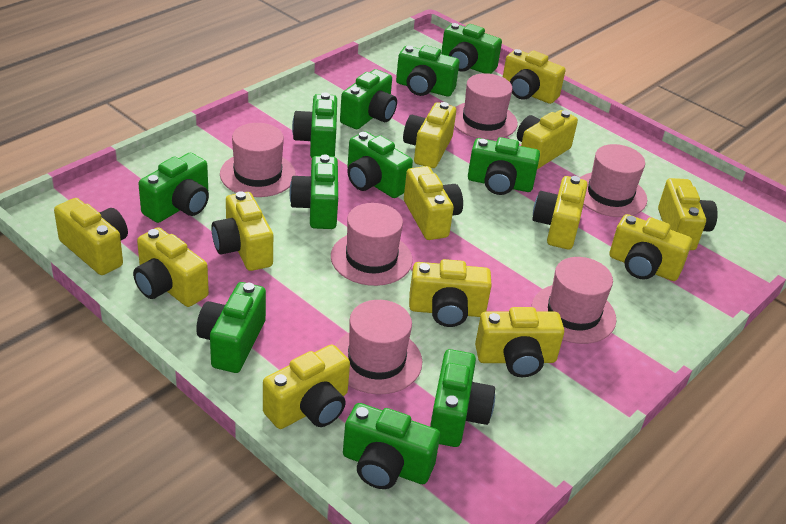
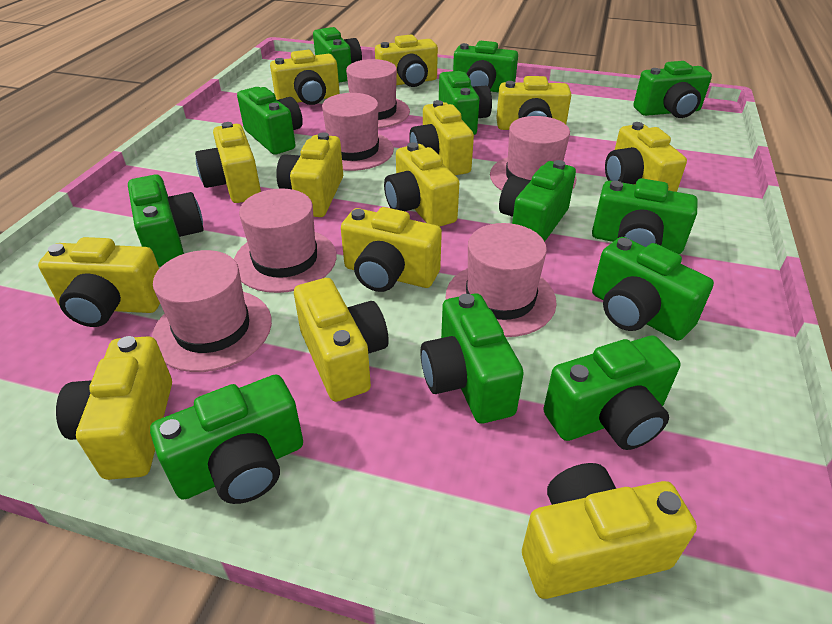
green camera: 11 -> 12

